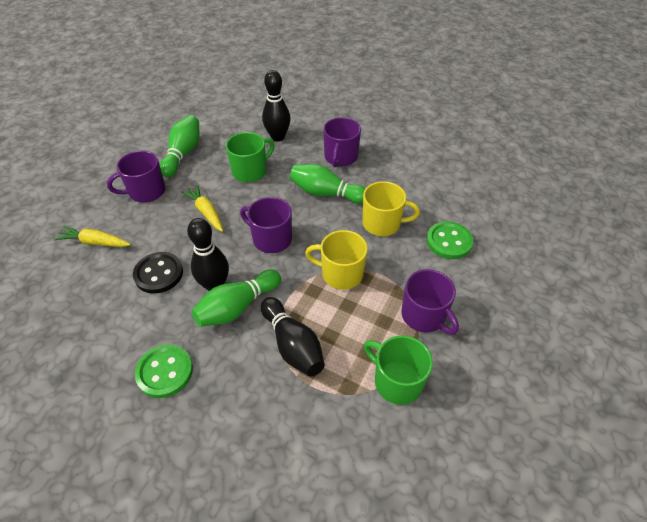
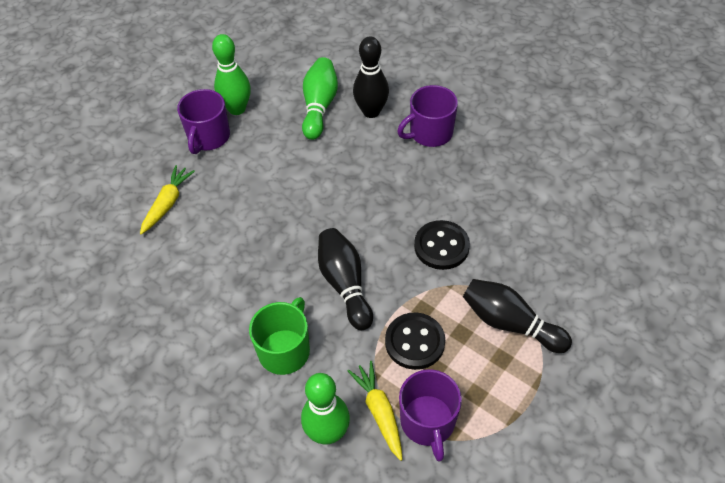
black button: 1 -> 2
green button: 2 -> 0
green mug: 2 -> 1
purple mug: 4 -> 3
yellow mug: 2 -> 0

